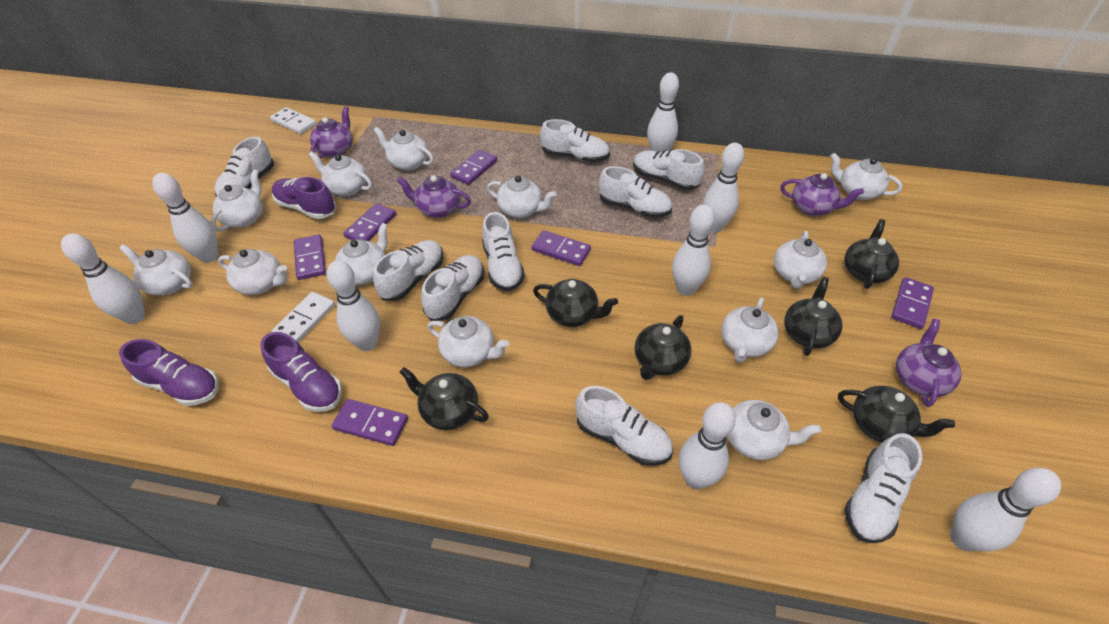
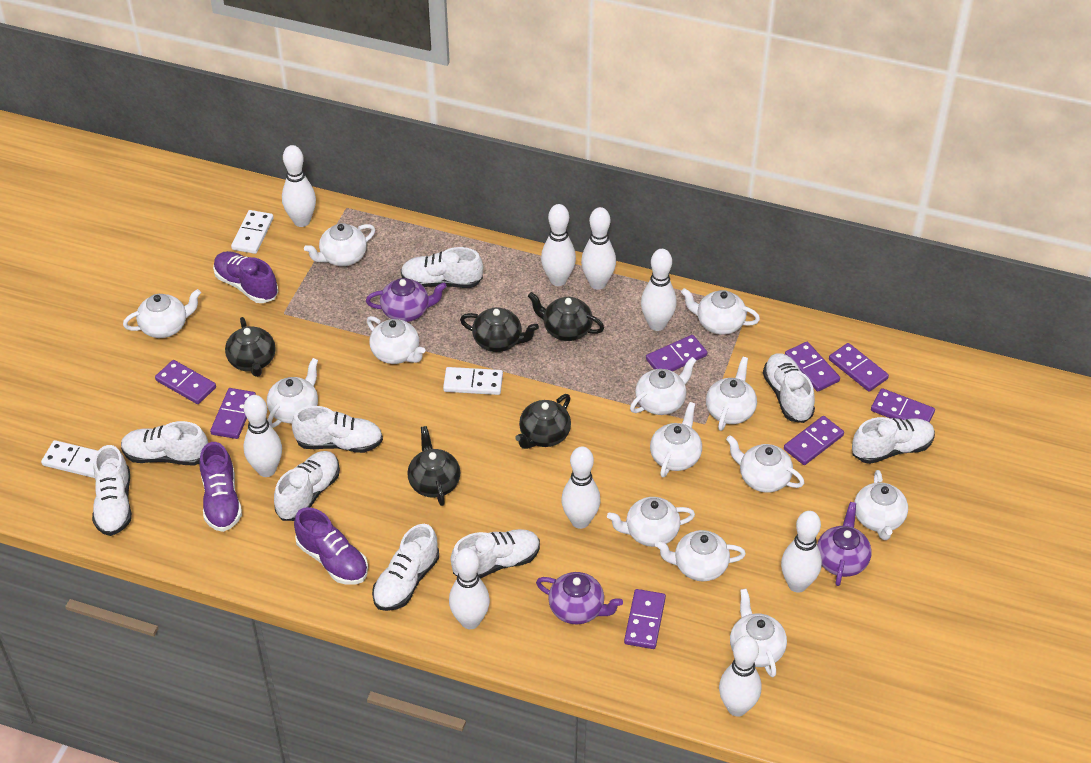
black teapot: 6 -> 5
purple domino: 6 -> 8
purple teapot: 4 -> 3
white bowling pin: 8 -> 9
white domino: 2 -> 3
white teapot: 12 -> 13

